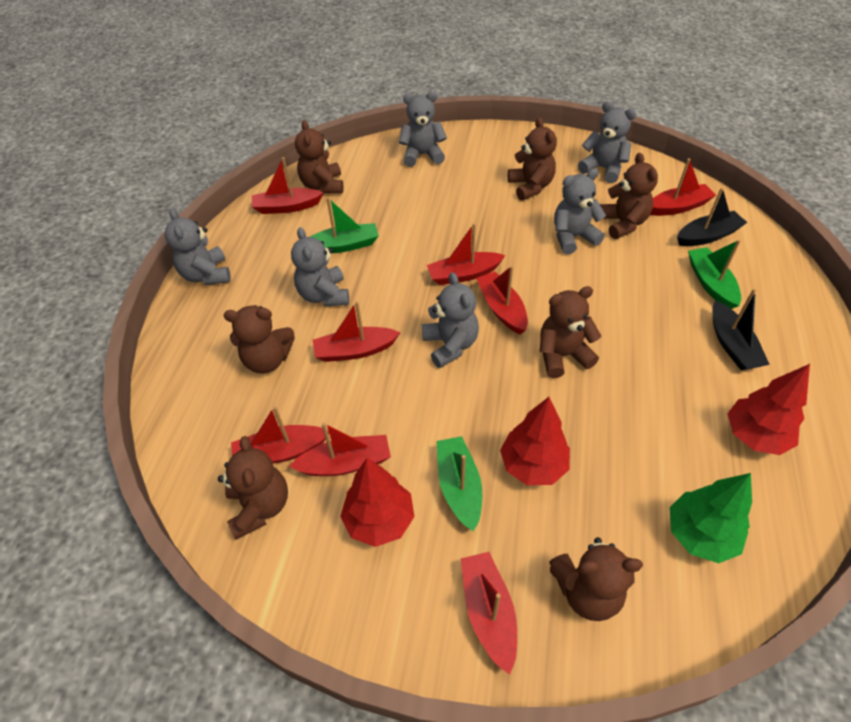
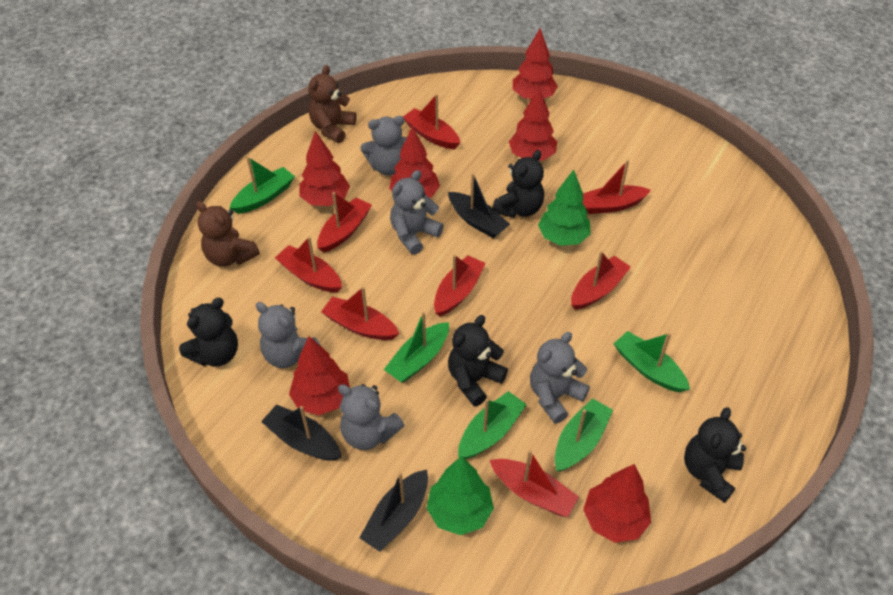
black boat: 2 -> 3
black teddy bear: 0 -> 4
brown teddy bear: 7 -> 2
green boat: 3 -> 5
green tree: 1 -> 2
grey teddy bear: 6 -> 5
red tree: 3 -> 6

